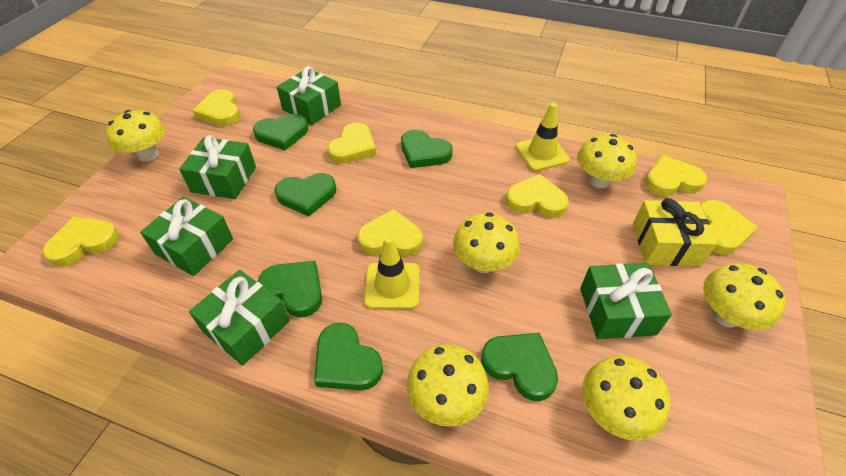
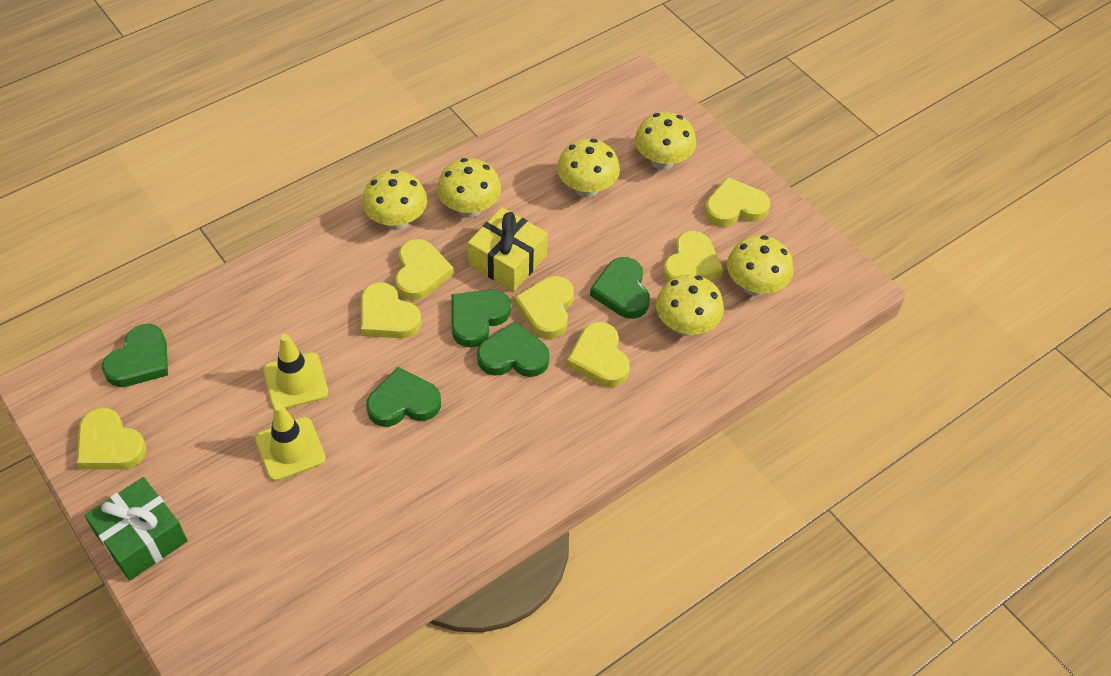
green gift: 5 -> 1
green heart: 6 -> 5

